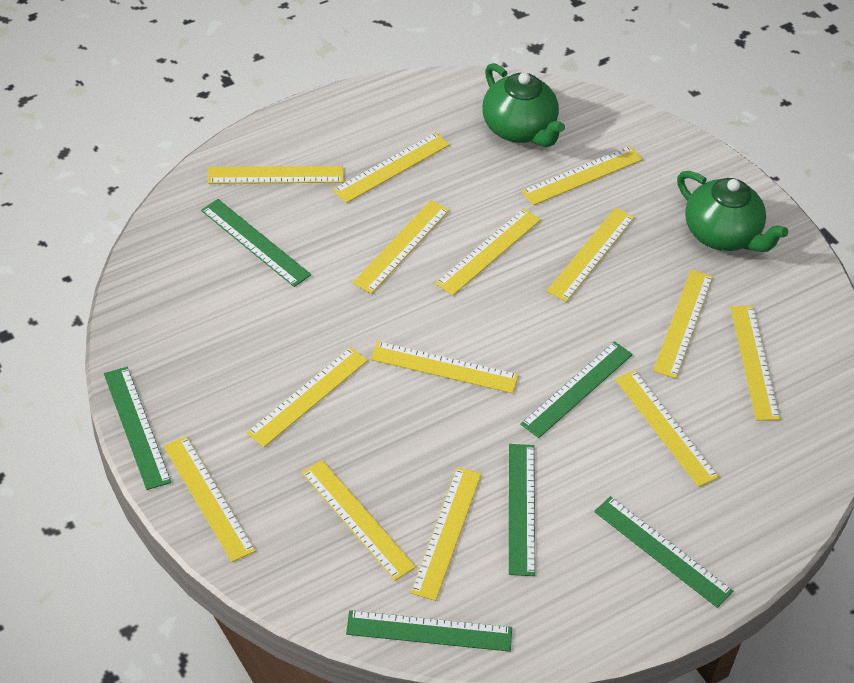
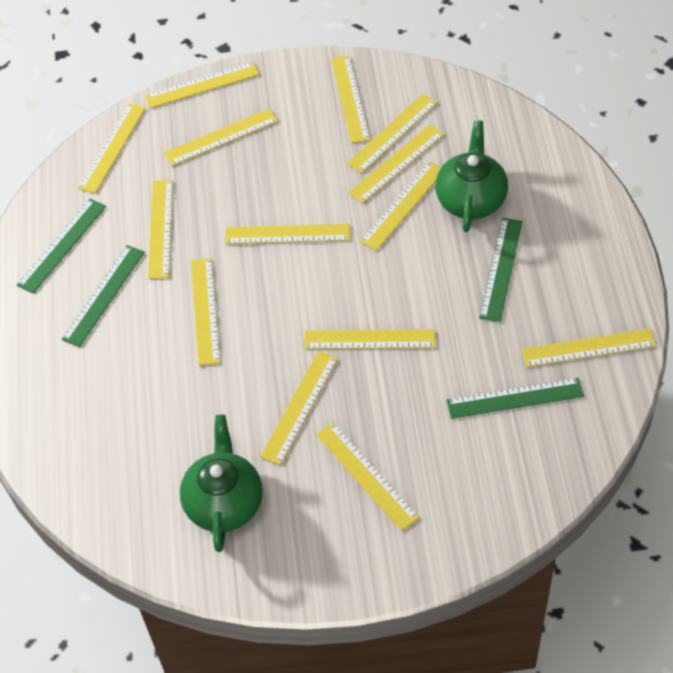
green ruler: 6 -> 4

